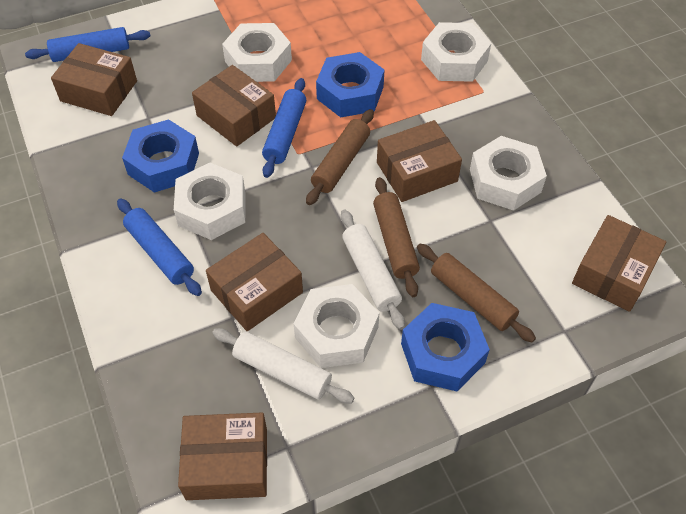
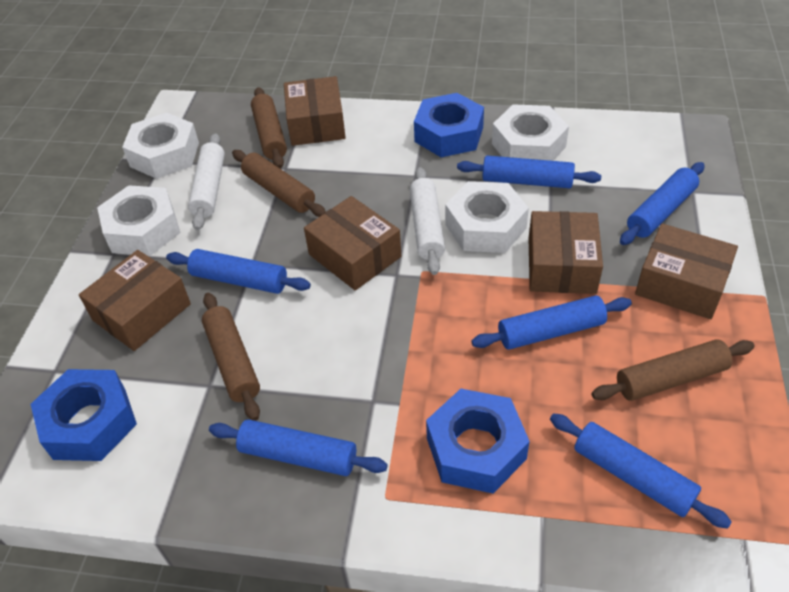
blue rolling pin: 3 -> 6
brown box: 6 -> 5
brown rolling pin: 3 -> 4
white nut: 5 -> 4

